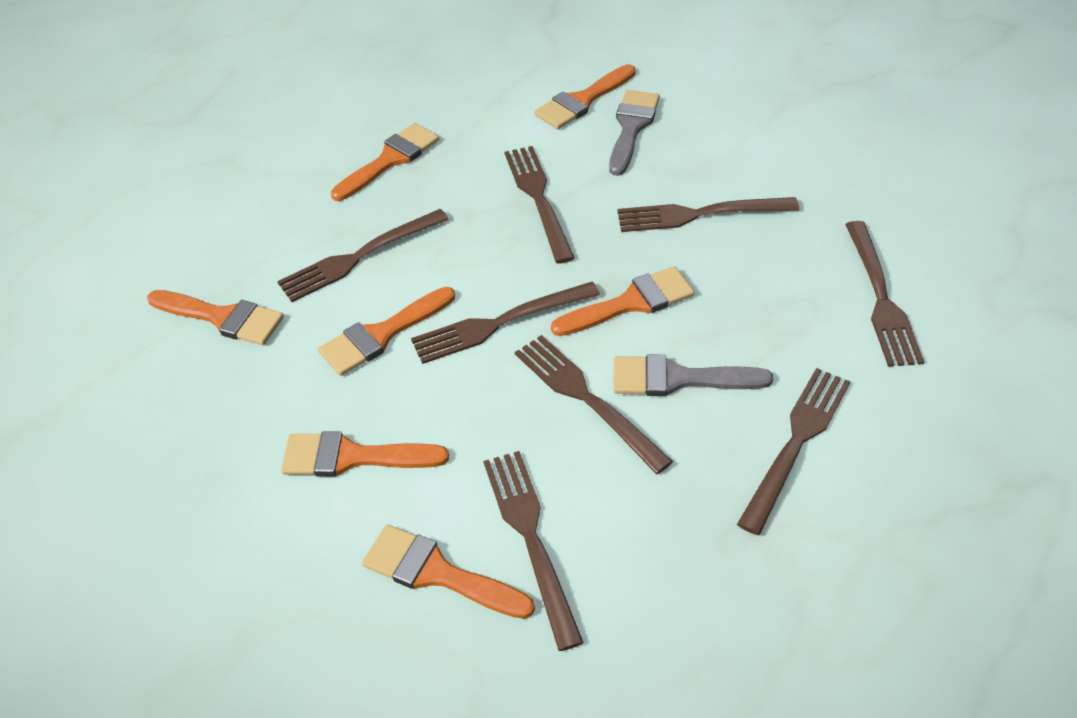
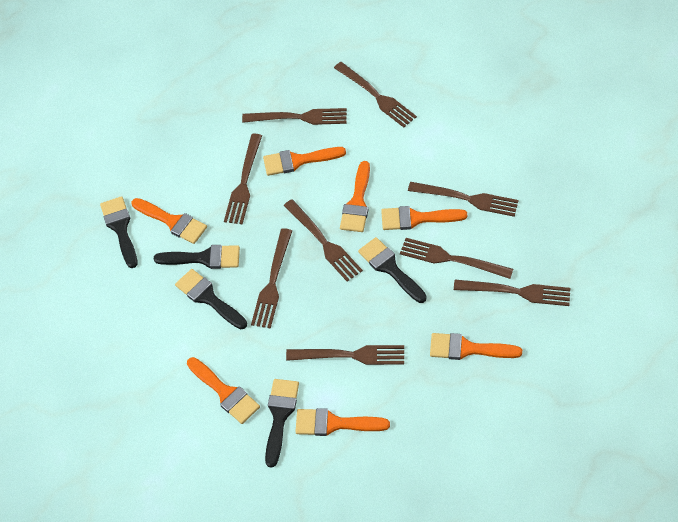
black brush: 0 -> 5
brown fork: 8 -> 9
grey brush: 2 -> 0

